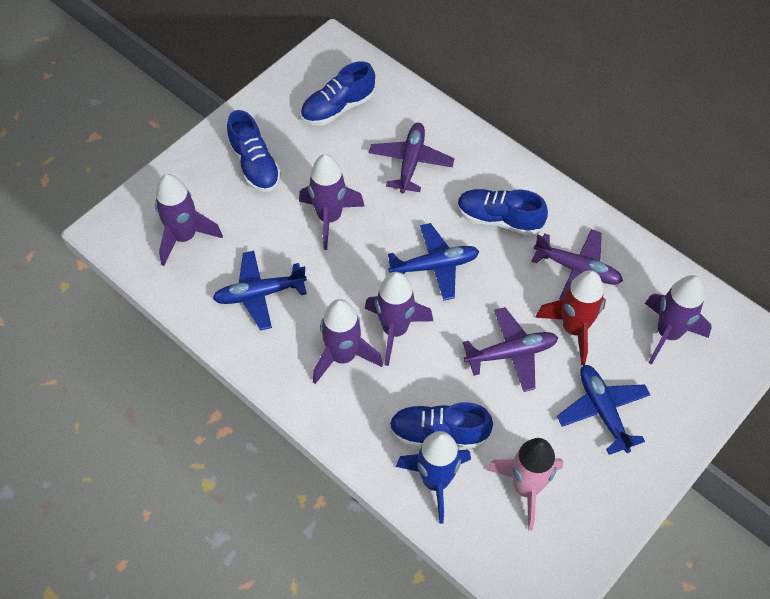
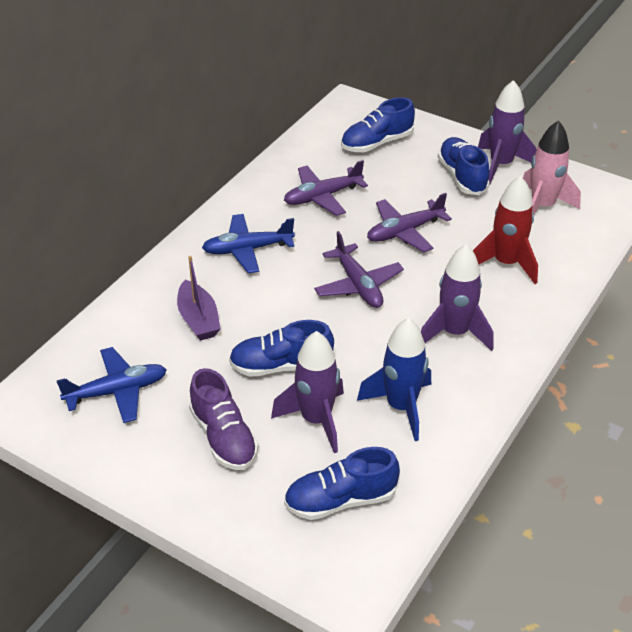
blue plane: 3 -> 2
purple boat: 0 -> 1
purple rocket: 5 -> 3
purple shoe: 0 -> 1

